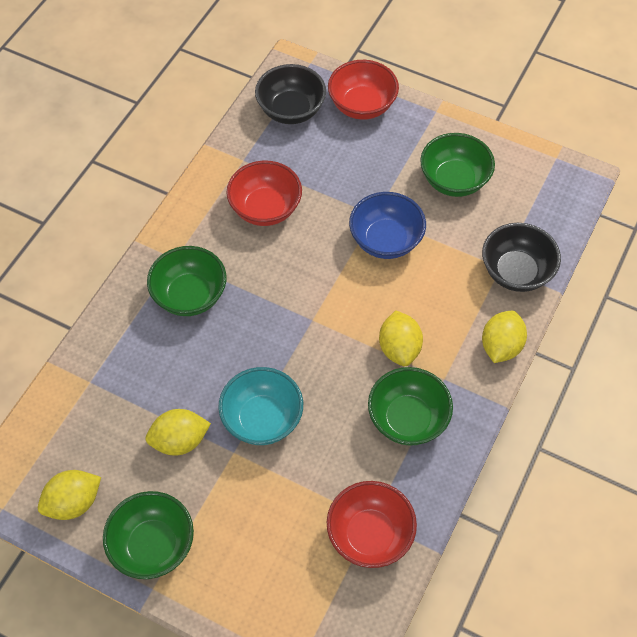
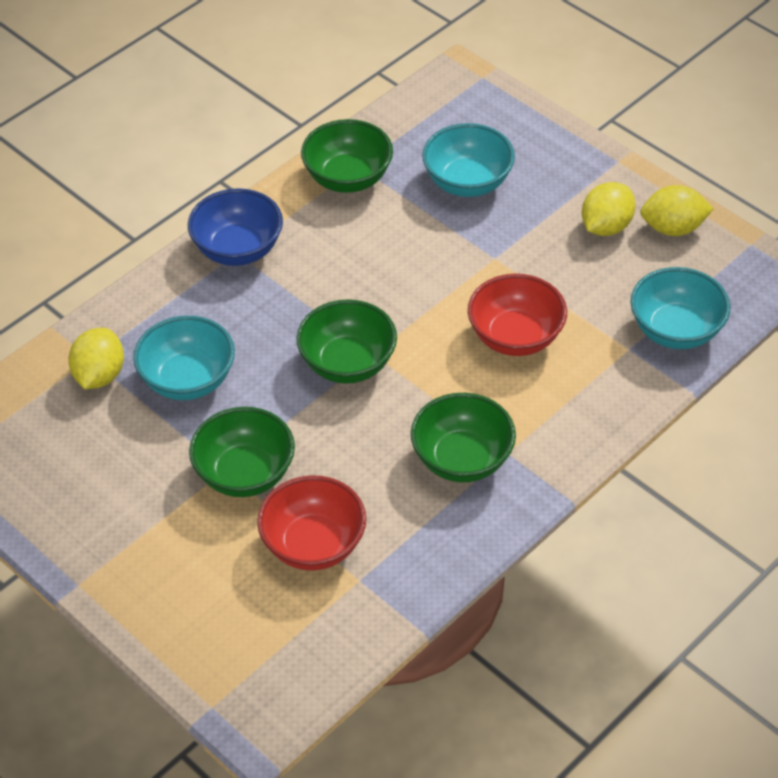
black bowl: 2 -> 0
red bowl: 3 -> 2
turquoise bowl: 1 -> 3
yellow lemon: 4 -> 3

